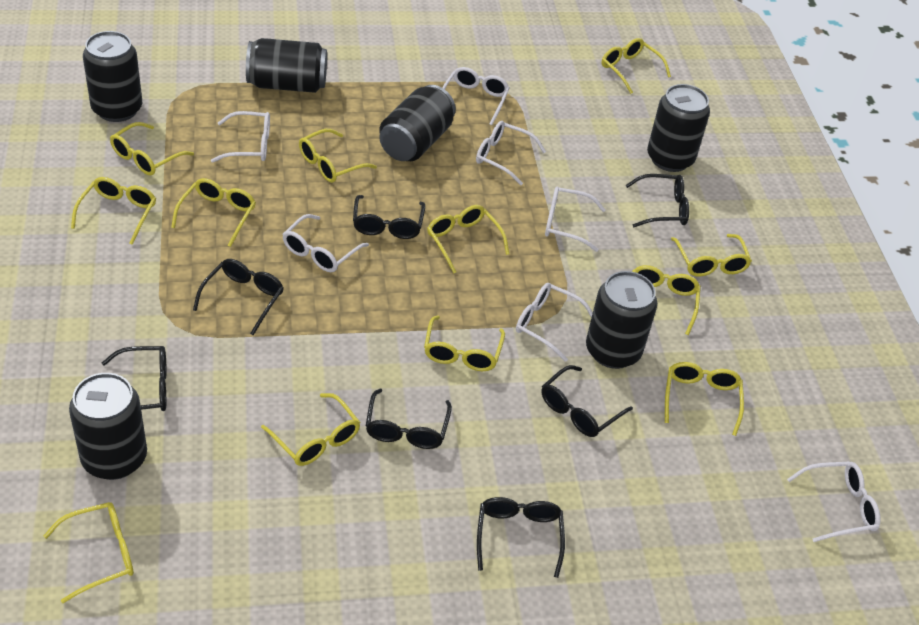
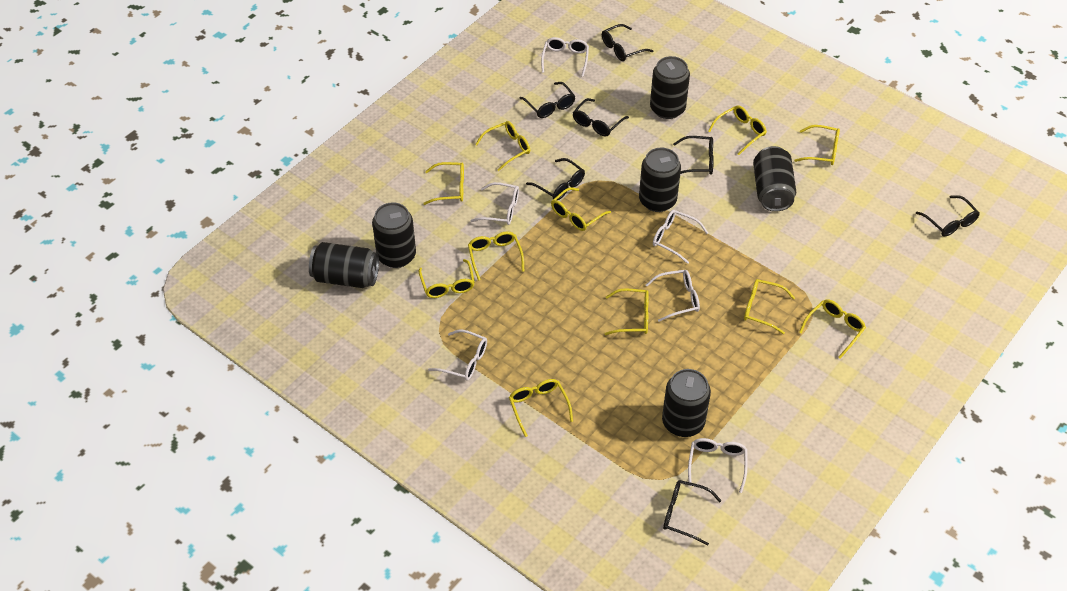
white glasses: 7 -> 6
yellow glasses: 12 -> 11

